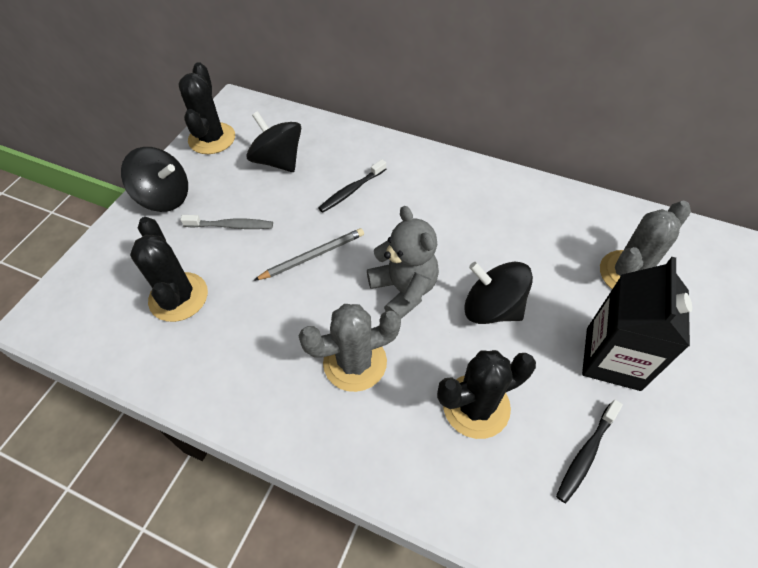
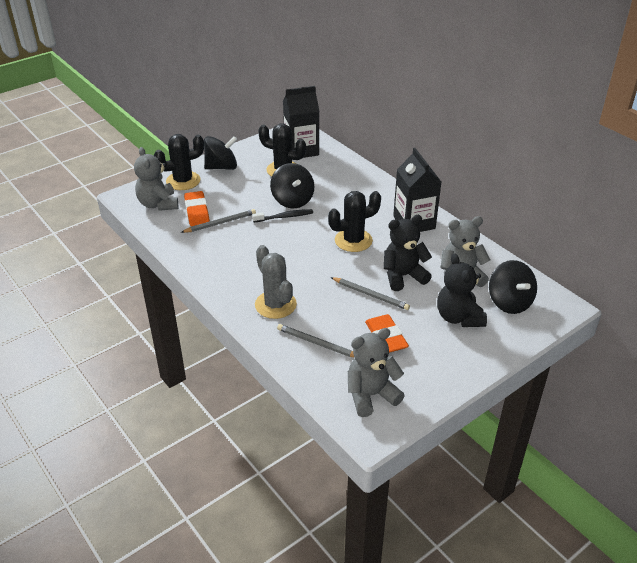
black carton: 1 -> 2
black teddy bear: 0 -> 2
black toothbrush: 2 -> 1
grey cactus: 2 -> 1
grey pencil: 1 -> 3
grey teddy bear: 1 -> 3
grey toothbrush: 1 -> 0
orange eraser: 0 -> 2

